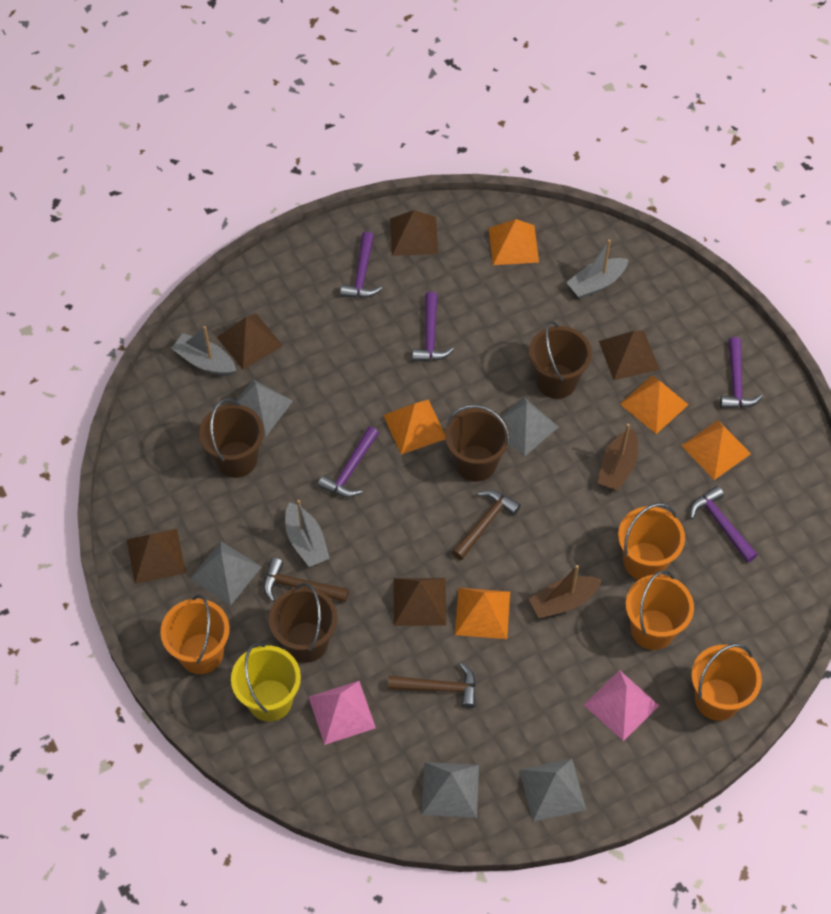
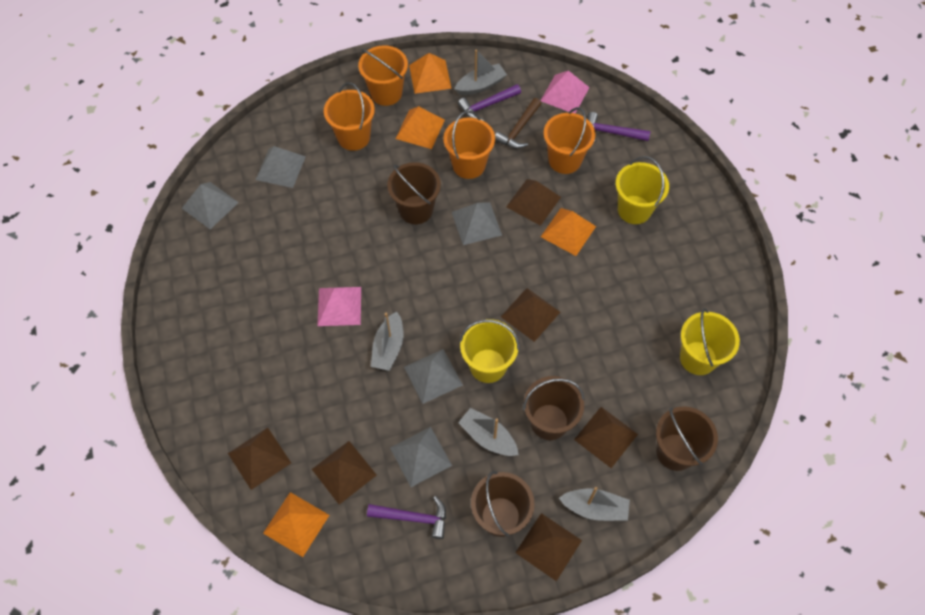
brown boat: 2 -> 0
brown hammer: 3 -> 1
brown pyramid: 5 -> 6
grey boat: 3 -> 4
orange pyramid: 5 -> 4
purple hammer: 5 -> 3
yellow bucket: 1 -> 3

